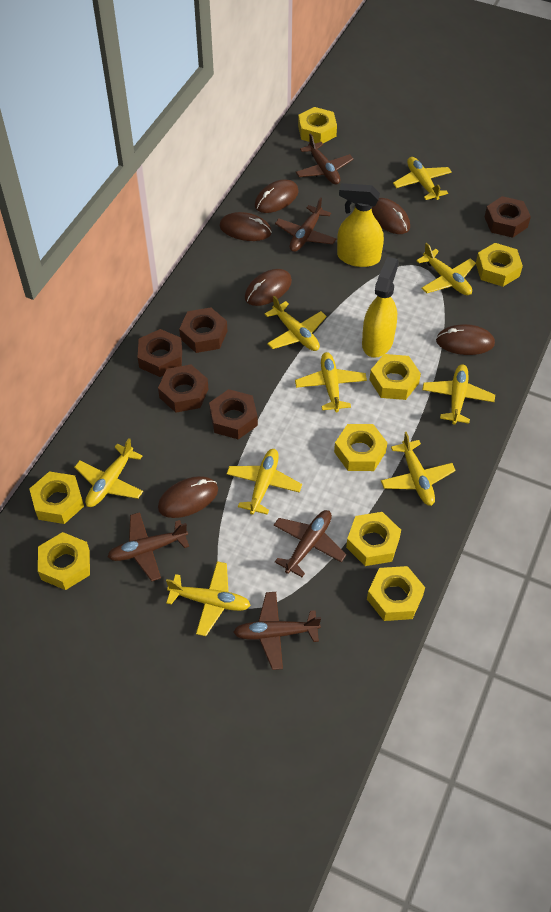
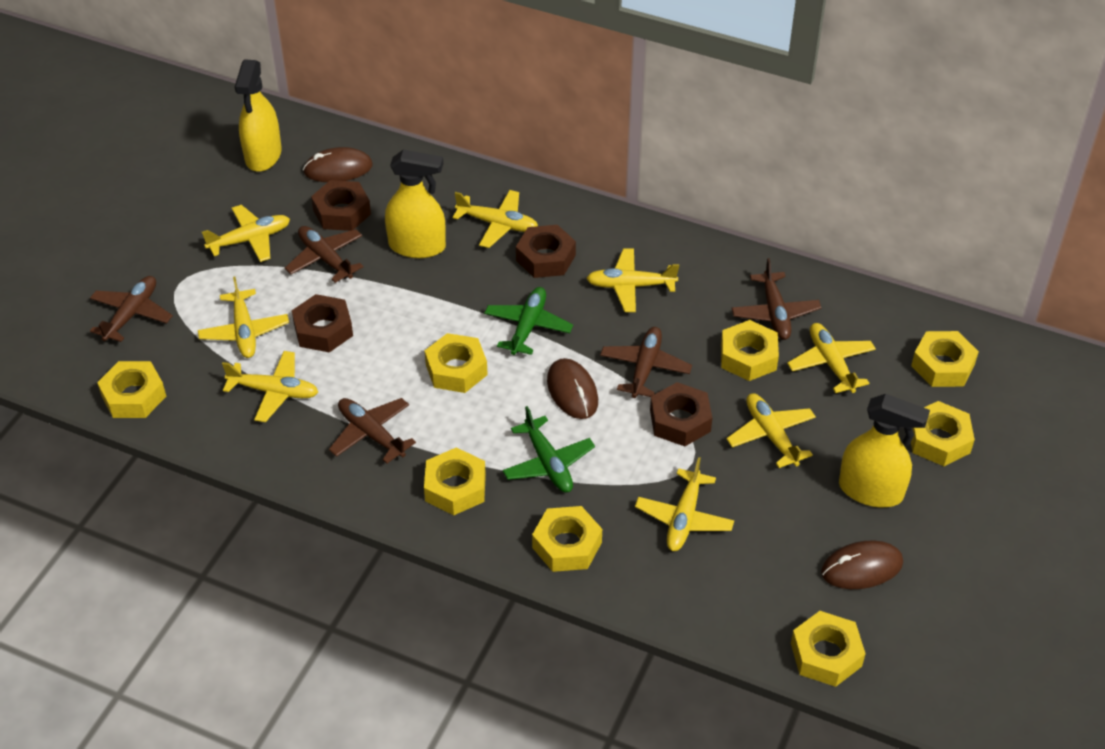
brown mouse: 6 -> 3
brown nut: 5 -> 4
green plane: 0 -> 2
yellow plane: 9 -> 8
yellow spray bottle: 2 -> 3

